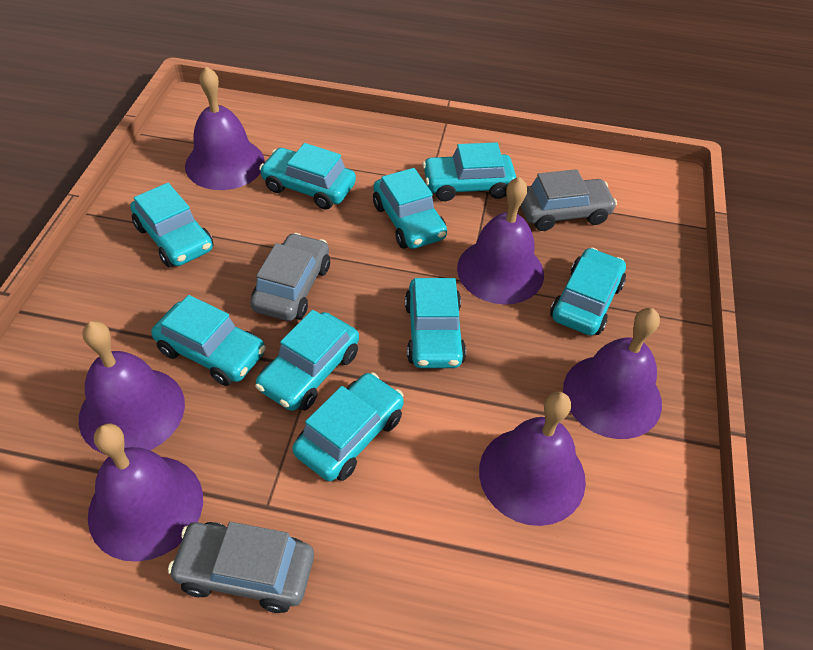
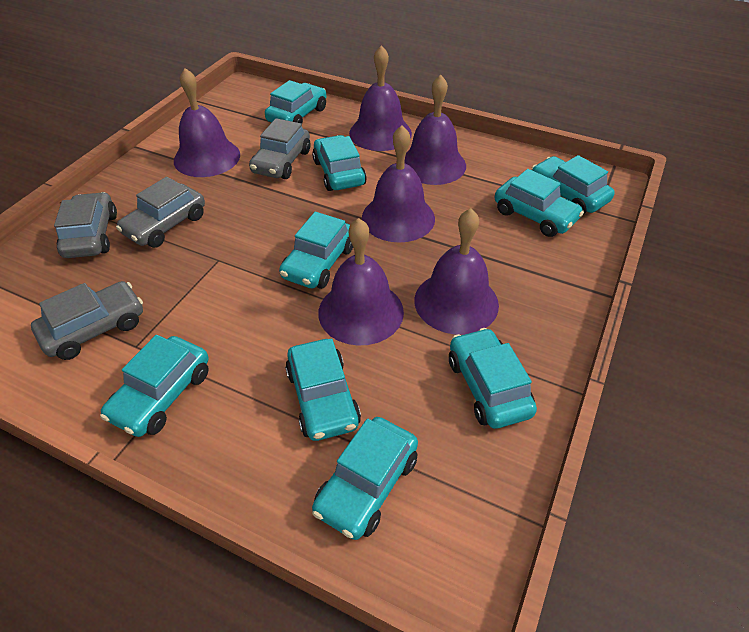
grey car: 3 -> 4

